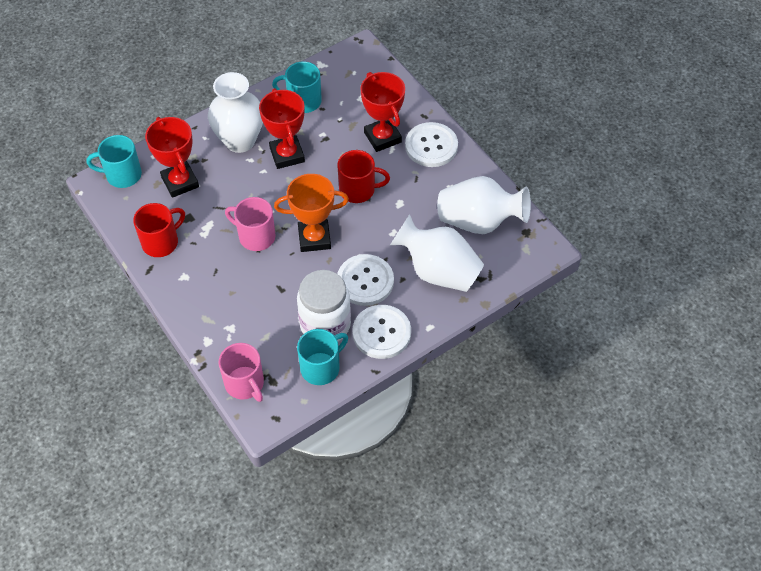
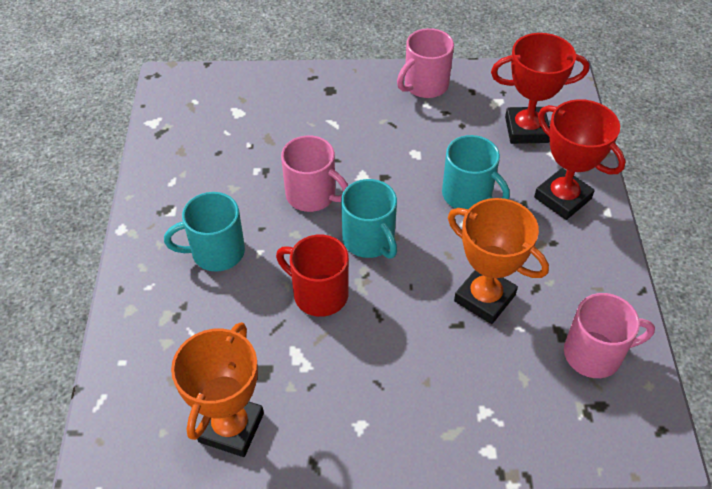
orange trophy: 1 -> 2
pink mug: 2 -> 3
red mug: 2 -> 1
red trophy: 3 -> 2
white button: 3 -> 0
white jar: 1 -> 0
white vase: 3 -> 0

